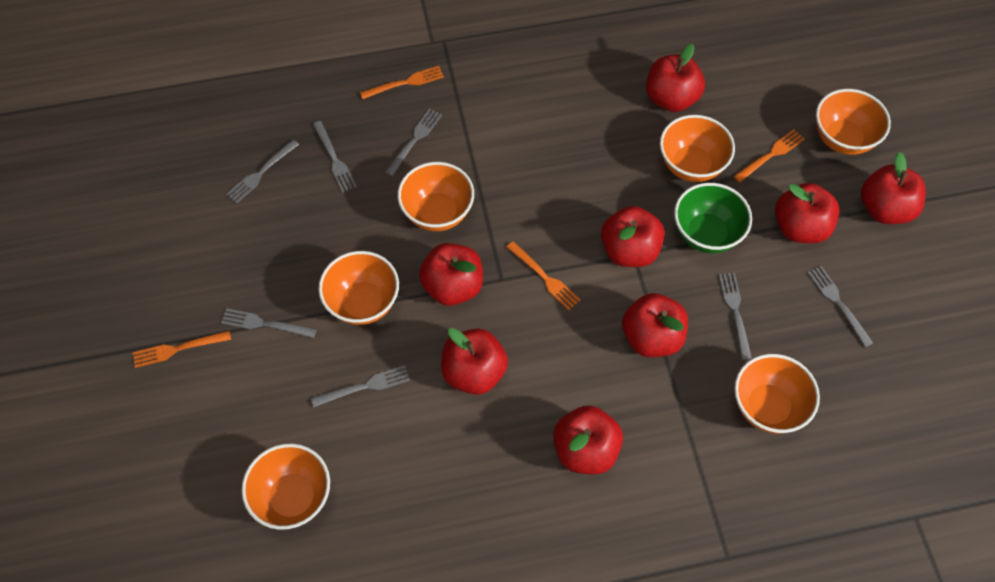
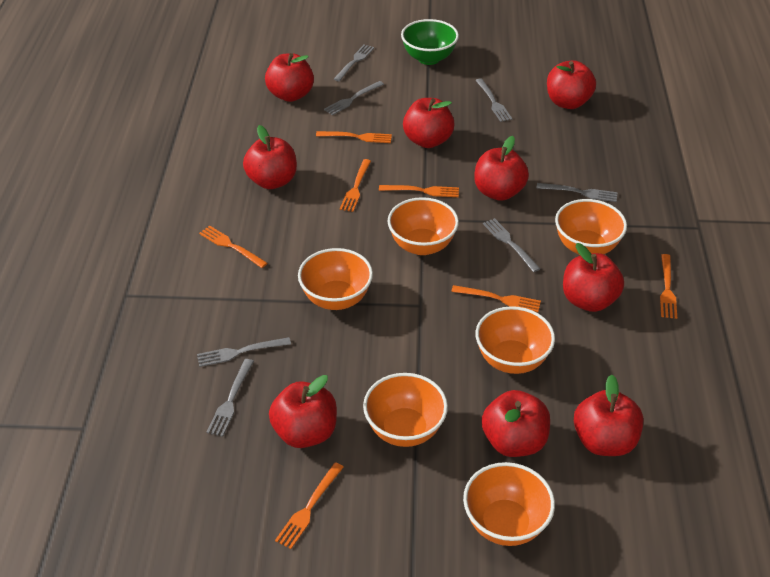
orange fork: 4 -> 7
red apple: 8 -> 9

